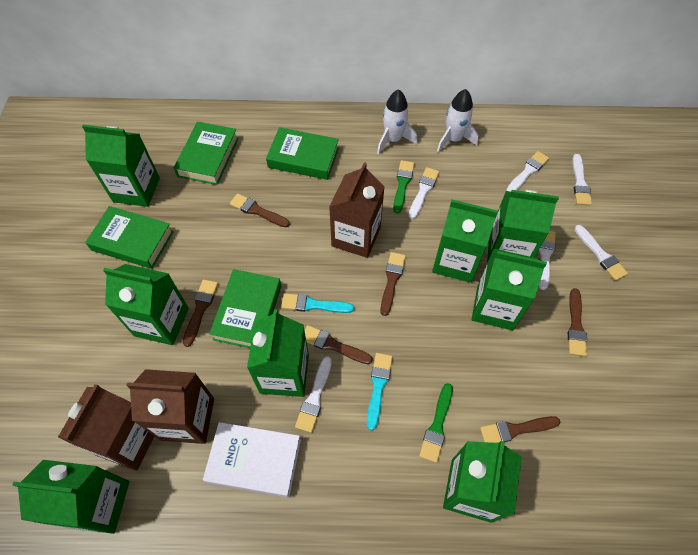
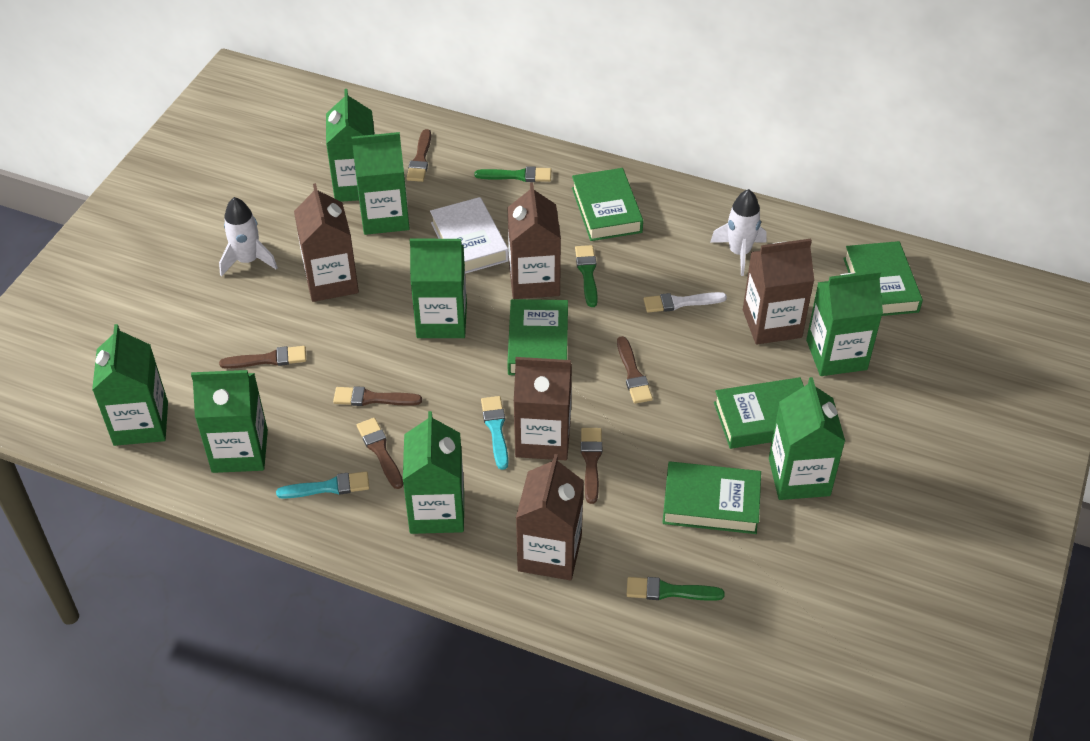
brown carton: 3 -> 5
green book: 4 -> 5
green brush: 2 -> 3
white brush: 6 -> 1

